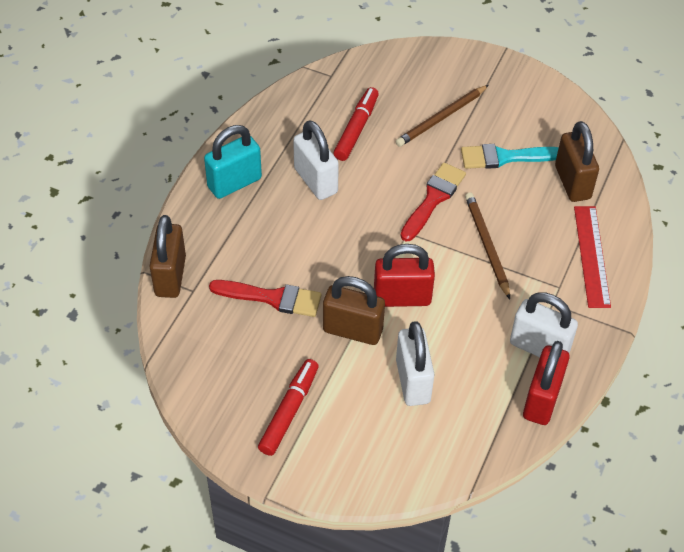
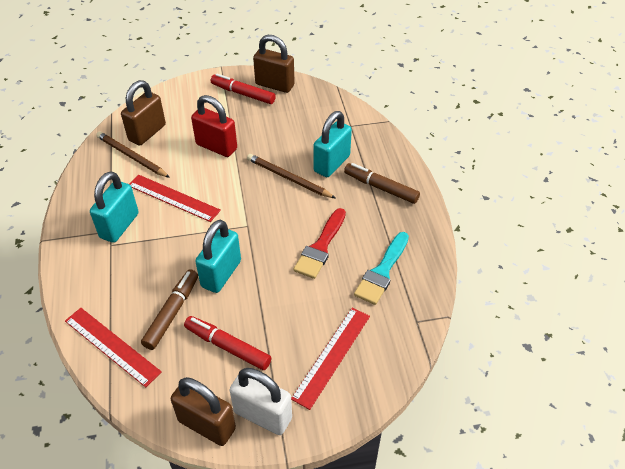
brown marker: 0 -> 2
red brush: 2 -> 1
red padlock: 2 -> 1
red ruler: 1 -> 3
turquoise padlock: 1 -> 3
white padlock: 3 -> 1

